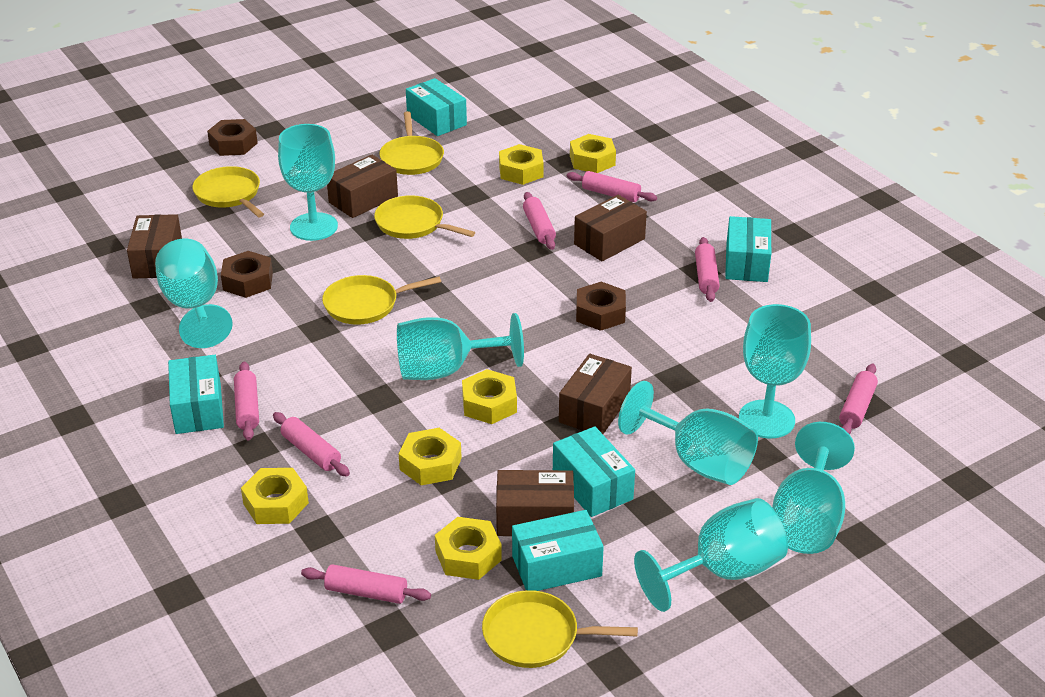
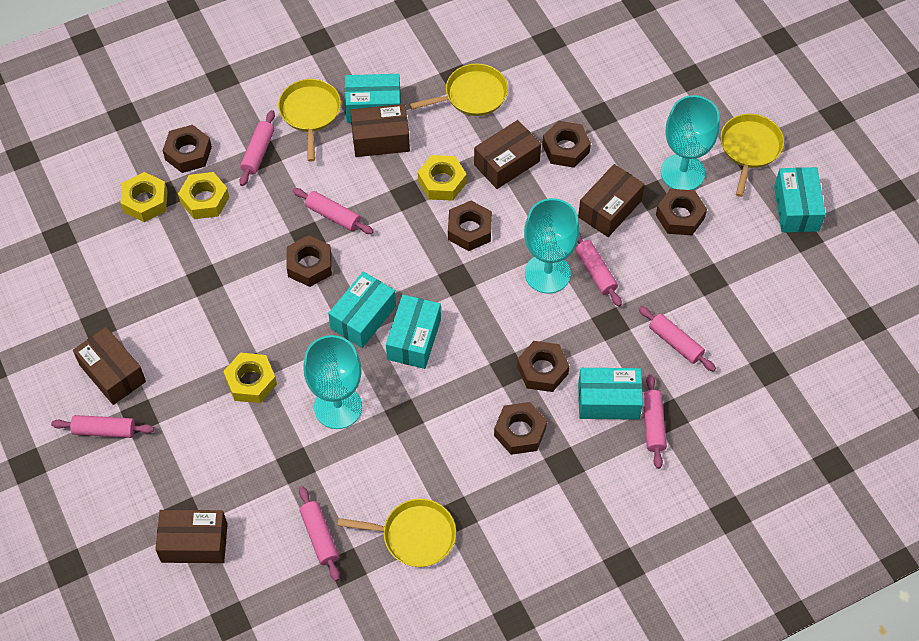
brown nut: 3 -> 7
turquoise goblet: 7 -> 3
yellow nut: 6 -> 4
yellow pan: 5 -> 4

